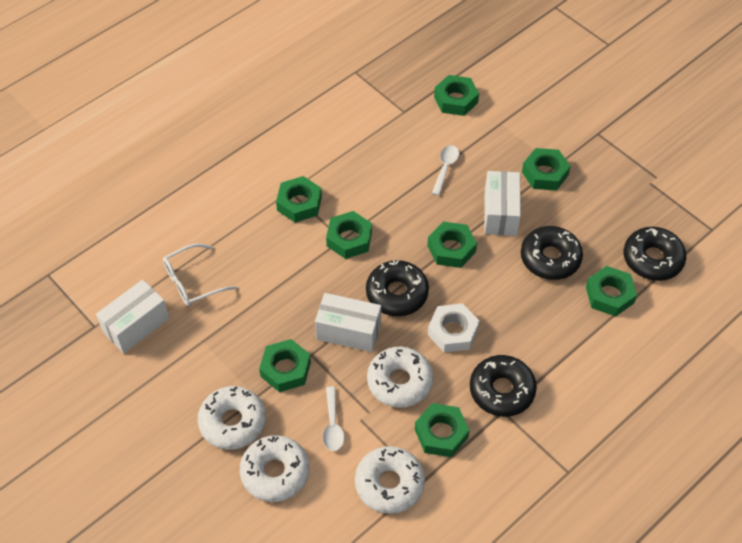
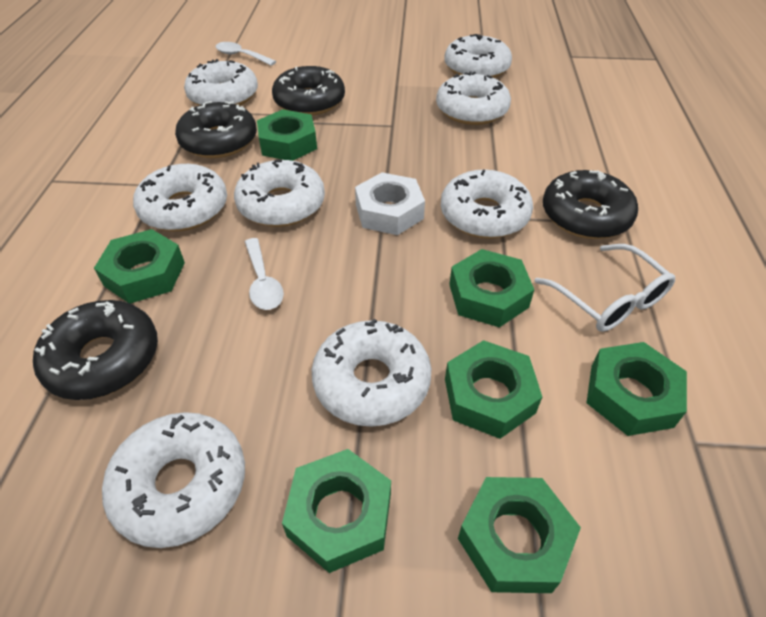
green nut: 8 -> 7
white box: 3 -> 0
white donut: 4 -> 8

